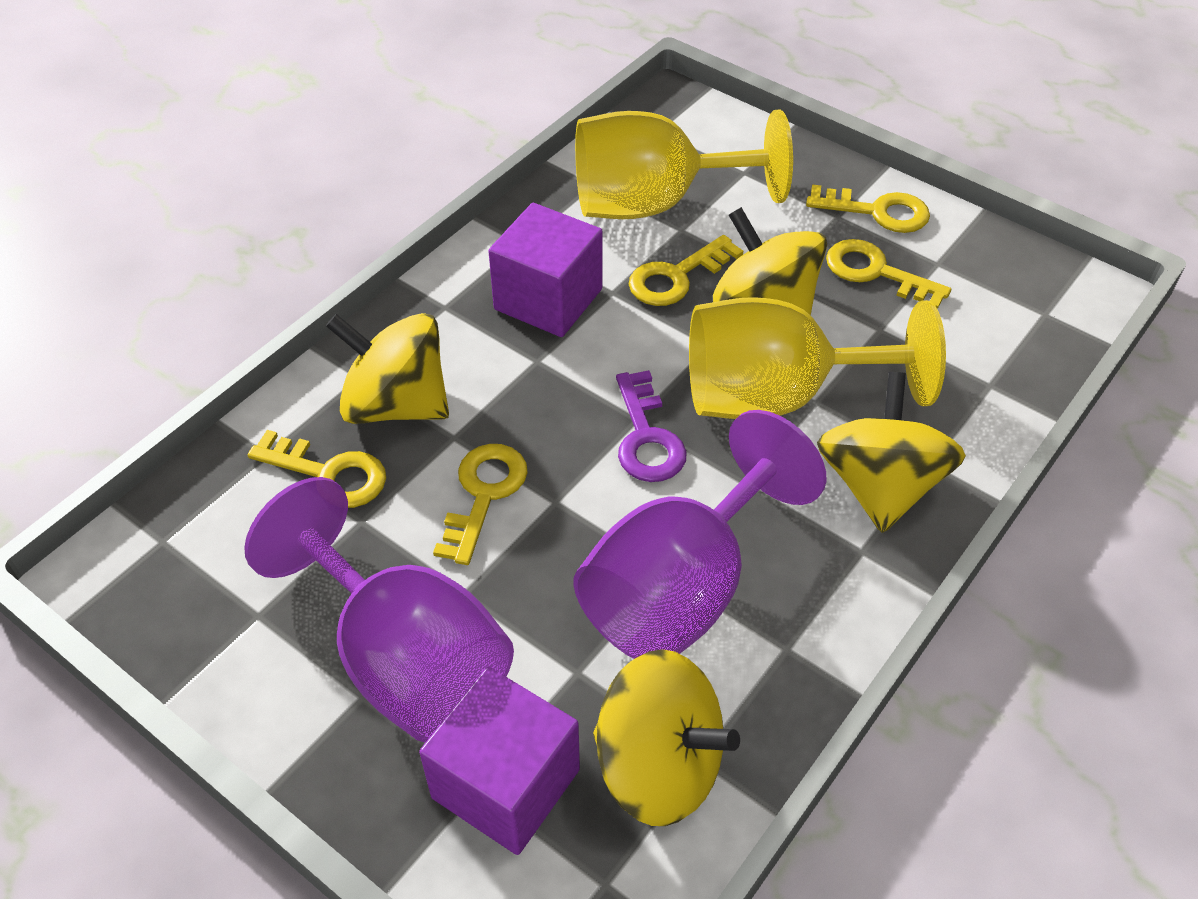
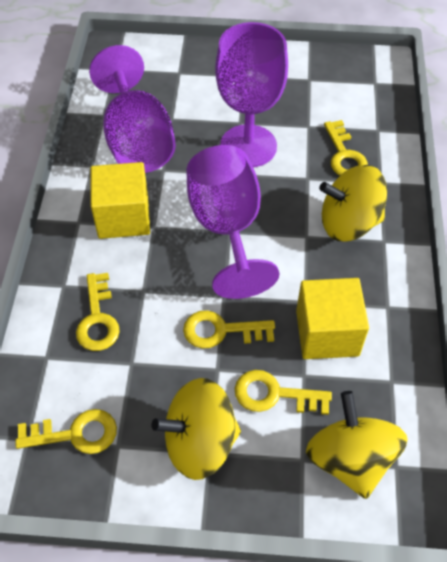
purple cube: 2 -> 0
purple goblet: 2 -> 3
purple key: 1 -> 0
yellow cube: 0 -> 2
yellow goblet: 2 -> 0
yellow spinning top: 4 -> 3

